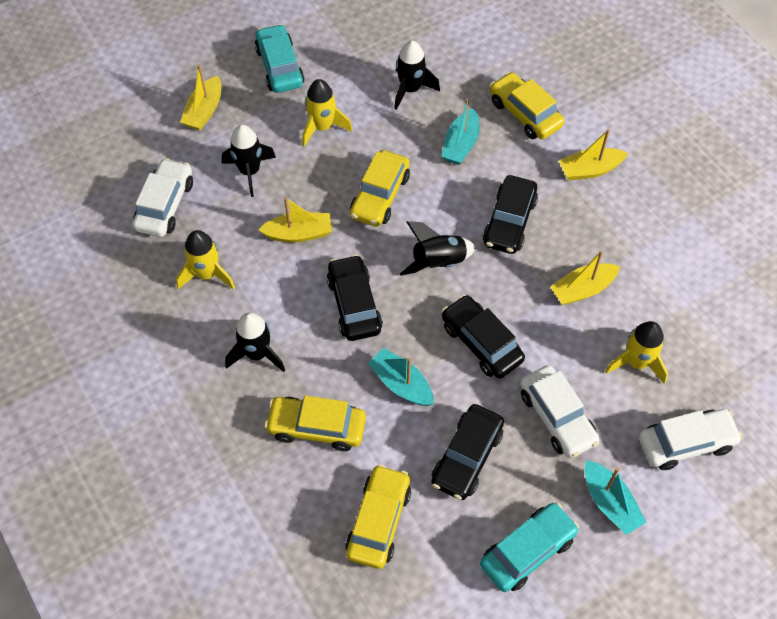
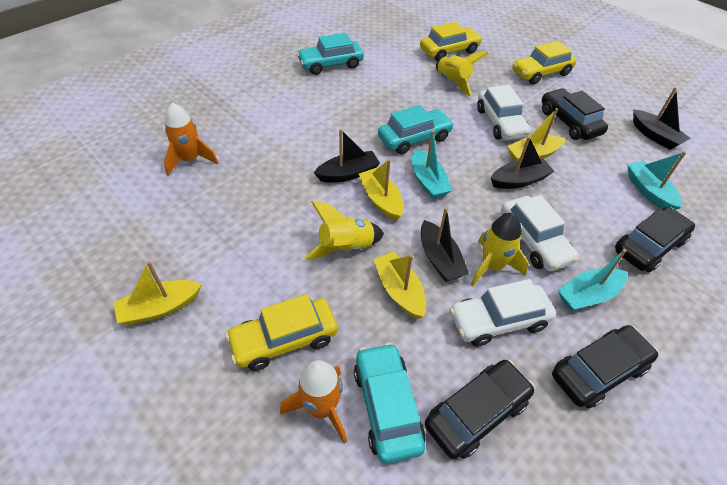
black boat: 0 -> 4
black rocket: 4 -> 0
orange rocket: 0 -> 2
turquoise car: 2 -> 3
yellow car: 4 -> 3

